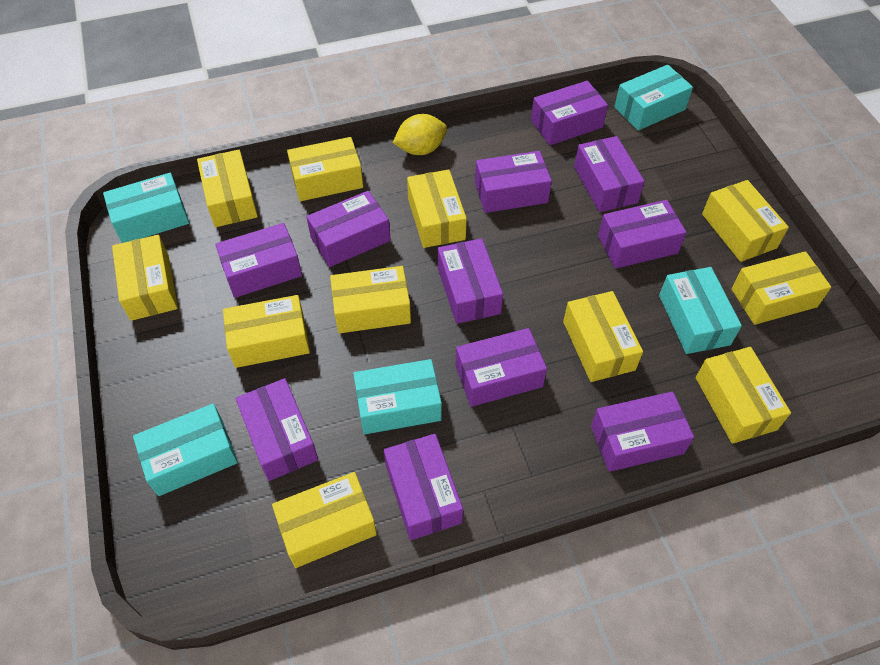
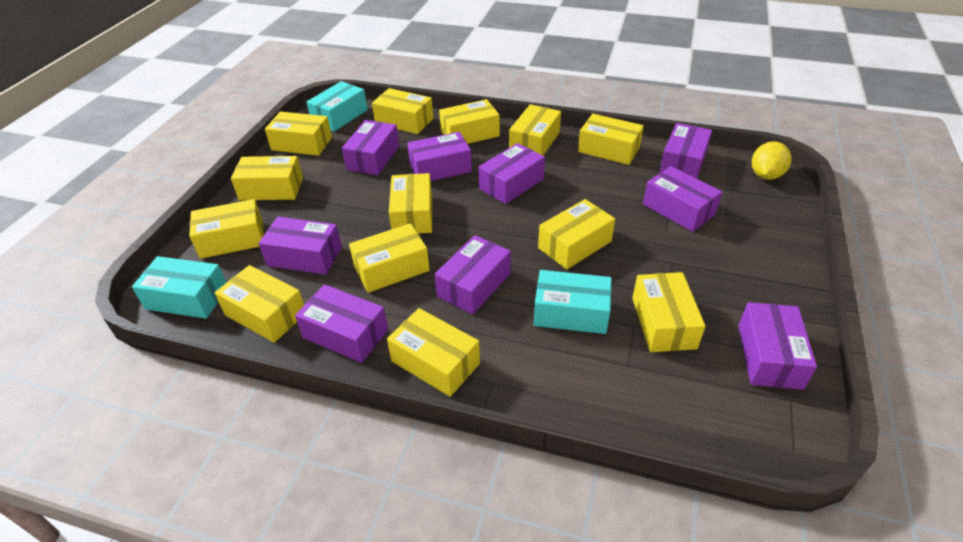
purple box: 11 -> 9
turquoise box: 5 -> 3
yellow box: 11 -> 13

